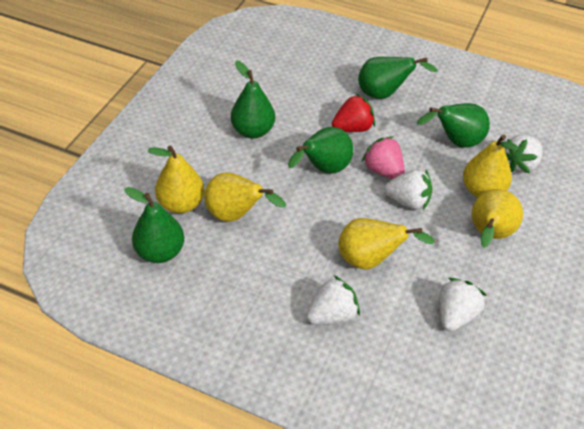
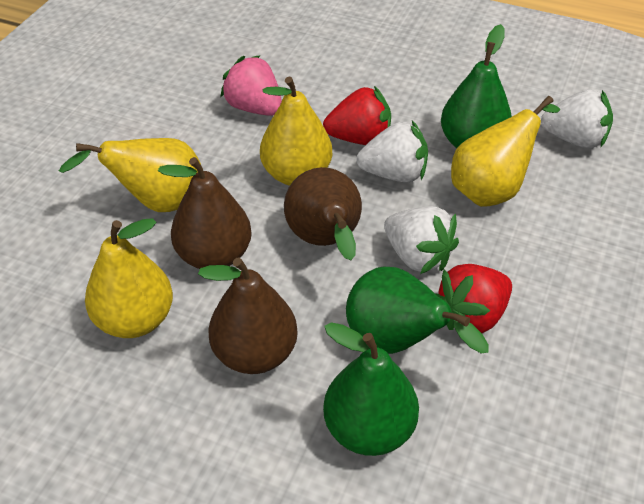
brown pear: 0 -> 3
green pear: 5 -> 3
red strawberry: 1 -> 2
white strawberry: 4 -> 3
yellow pear: 5 -> 4

